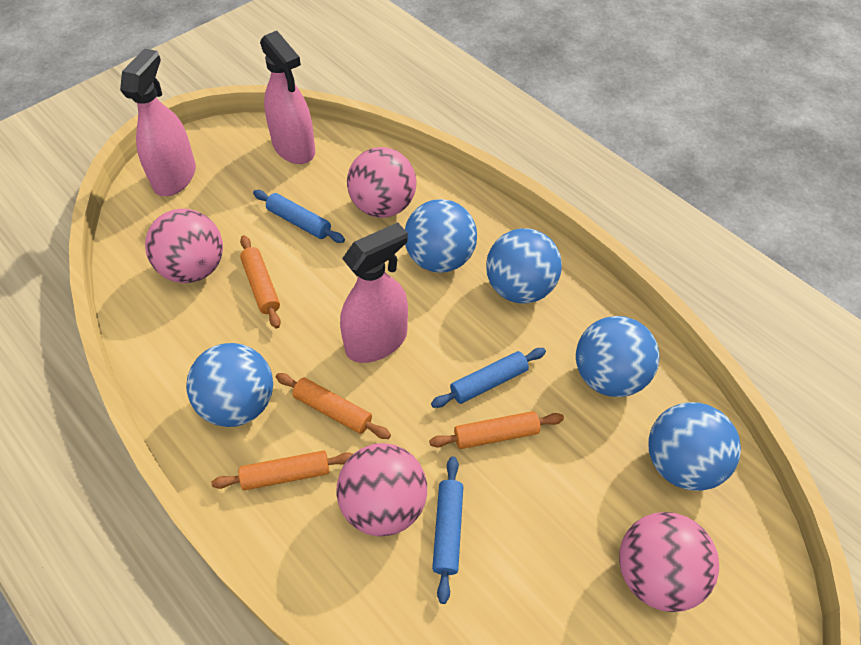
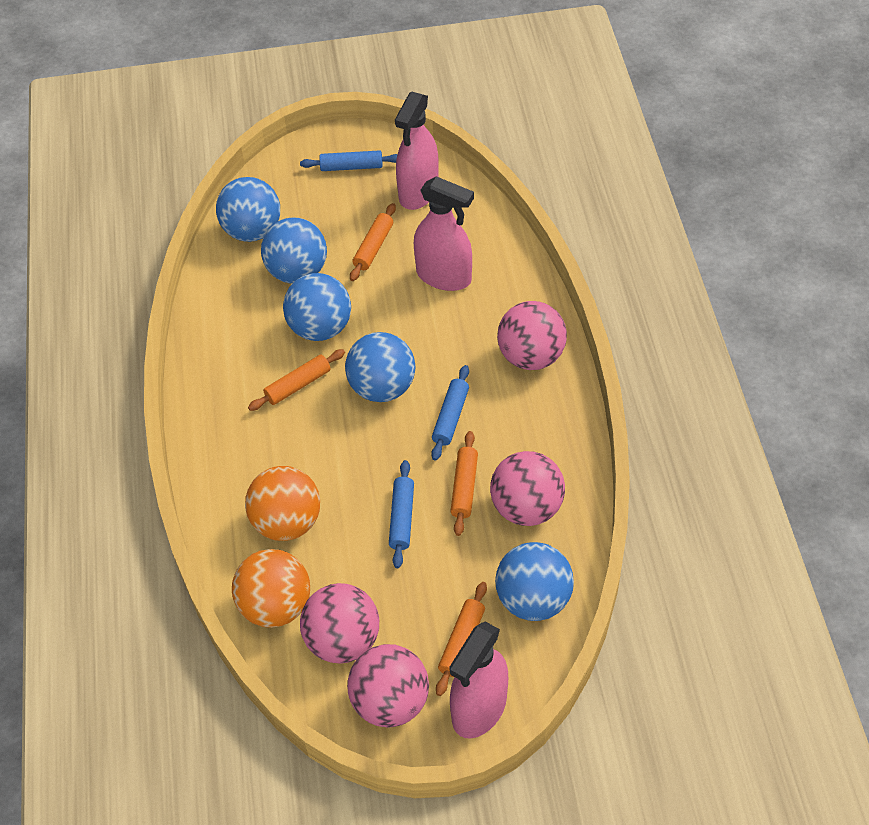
orange ball: 0 -> 2

